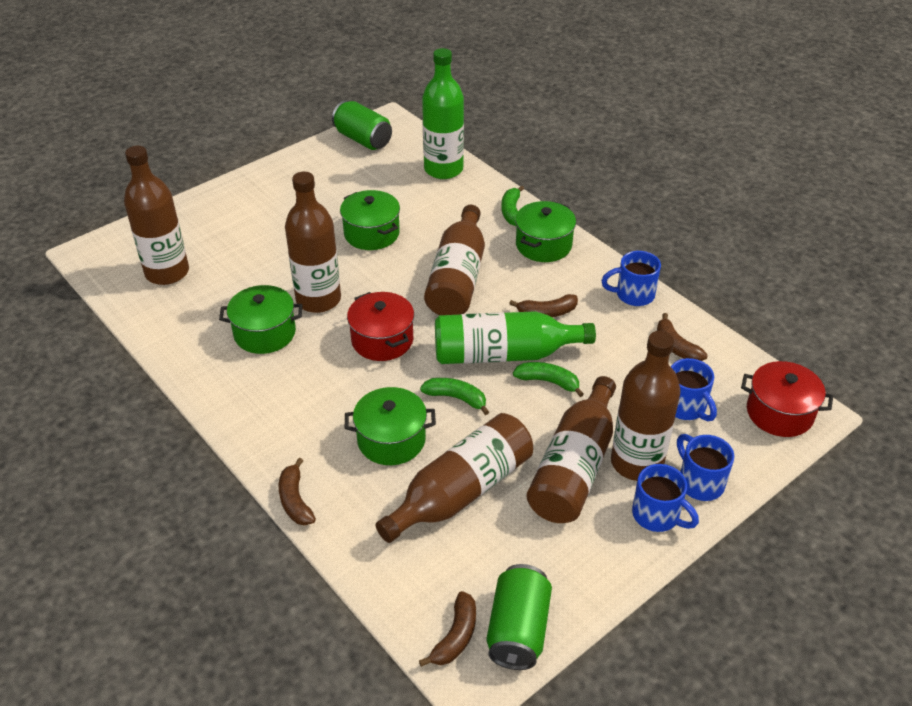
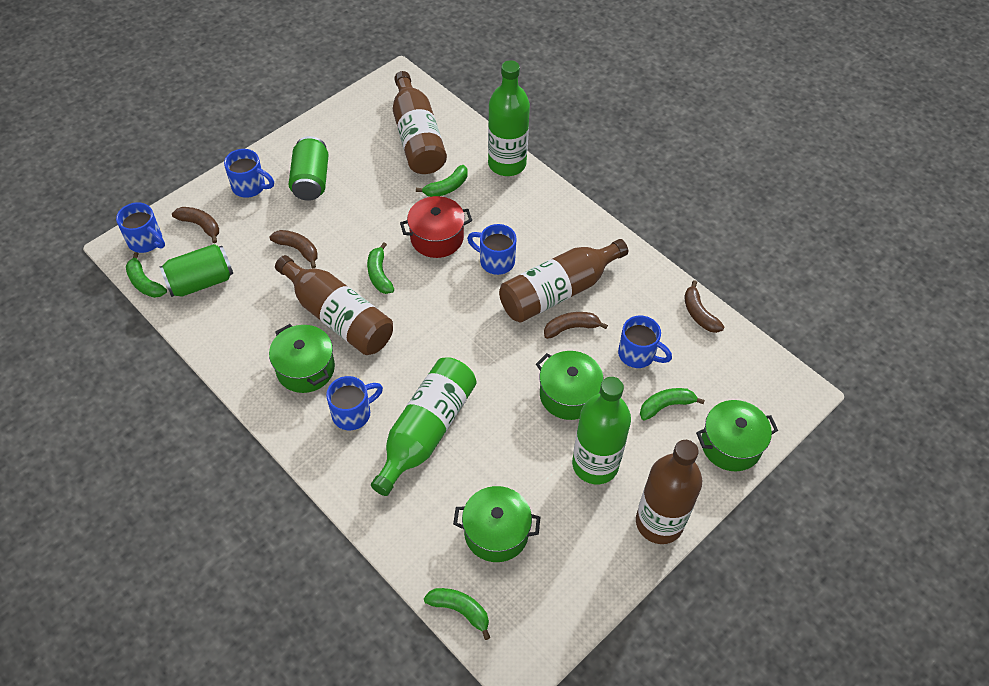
blue mug: 4 -> 5
brown bottle: 6 -> 4
green banana: 3 -> 5
green bottle: 2 -> 3
red pot: 2 -> 1

